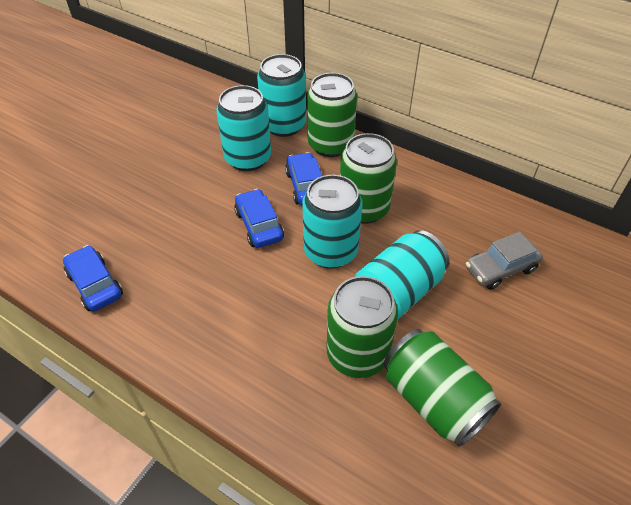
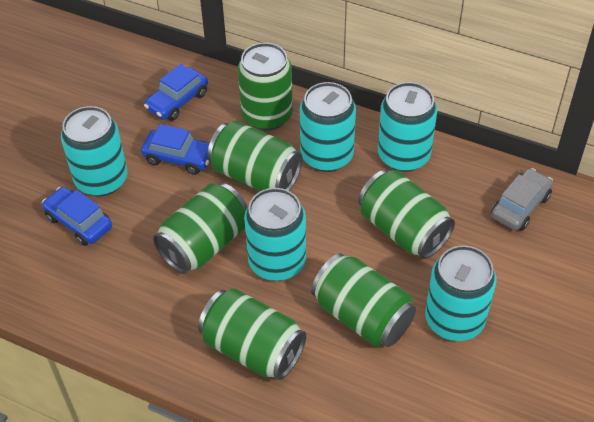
green can: 4 -> 6
turquoise can: 4 -> 5

